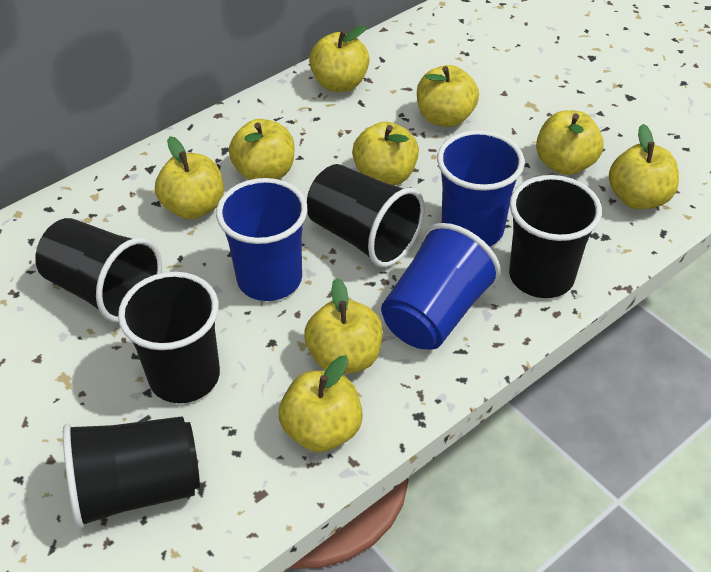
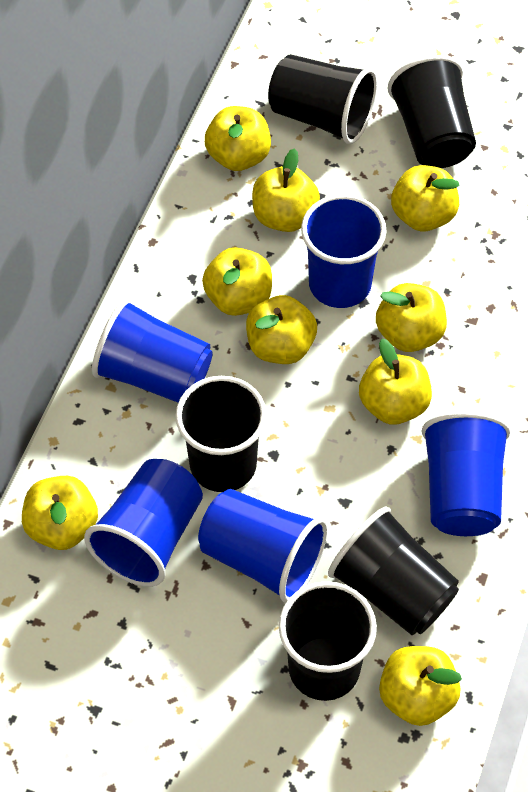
blue cup: 3 -> 5

